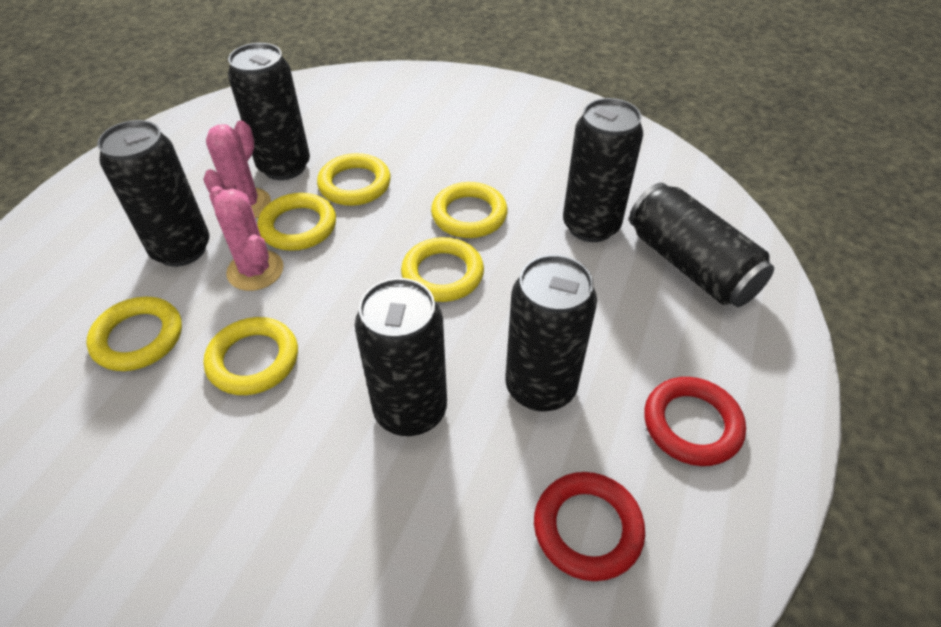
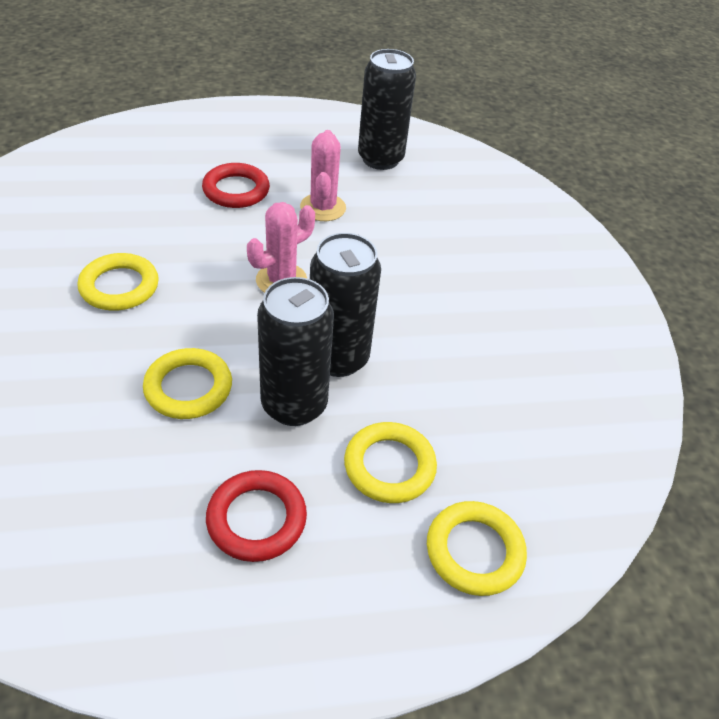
black can: 6 -> 3
yellow ring: 6 -> 4

